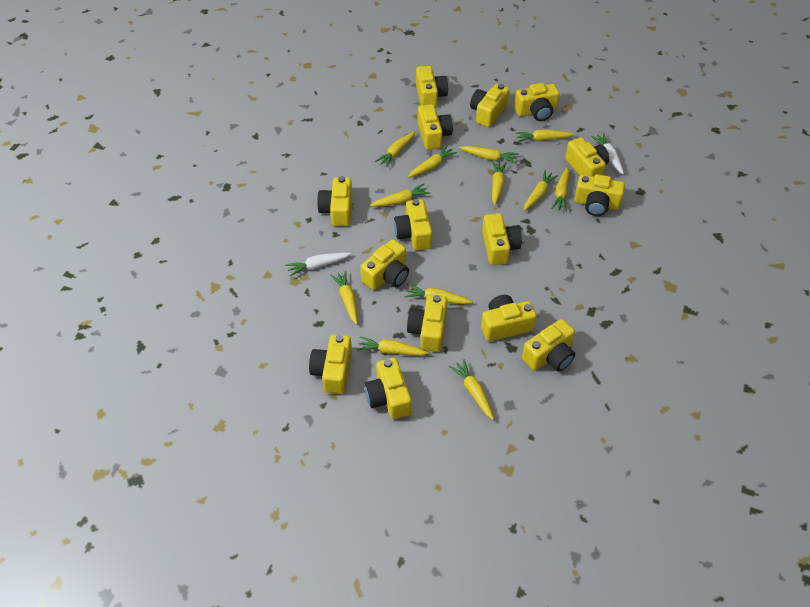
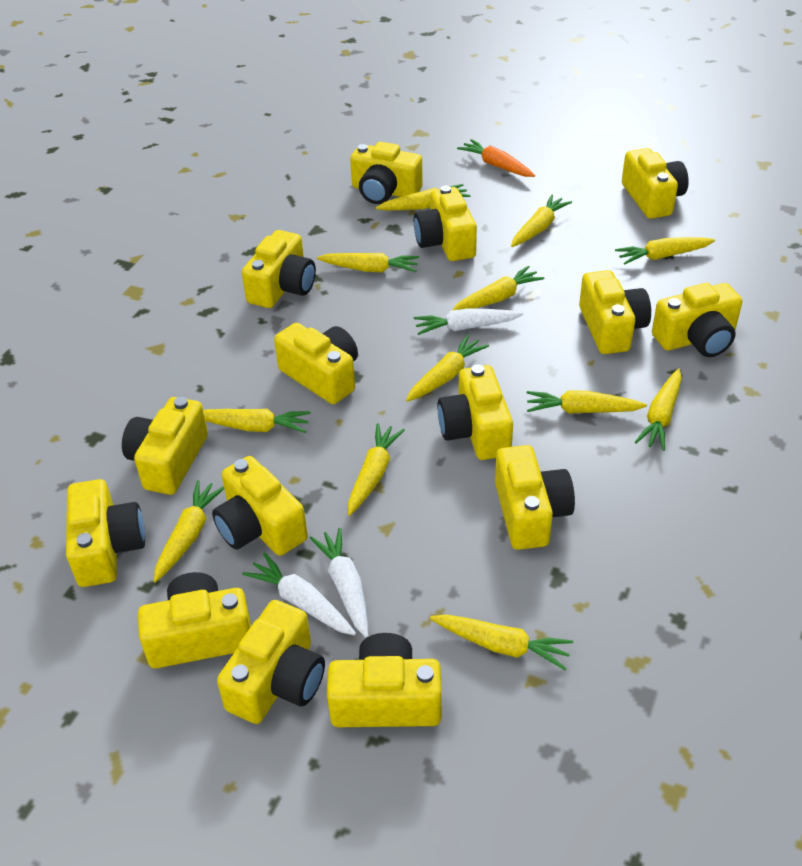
orange carrot: 0 -> 1
white carrot: 2 -> 3

